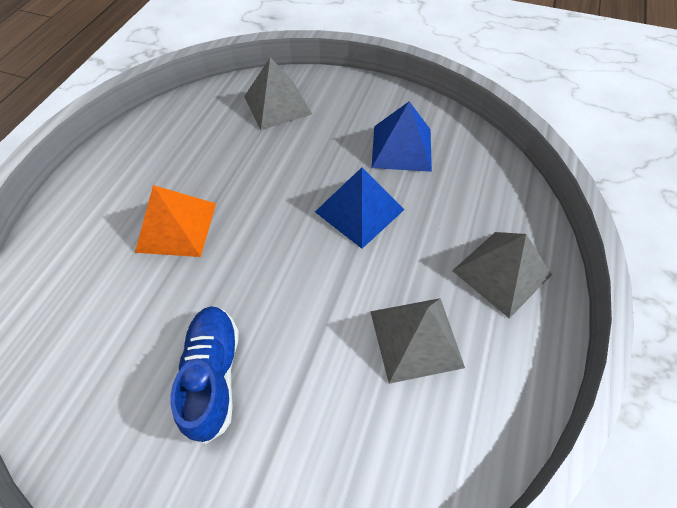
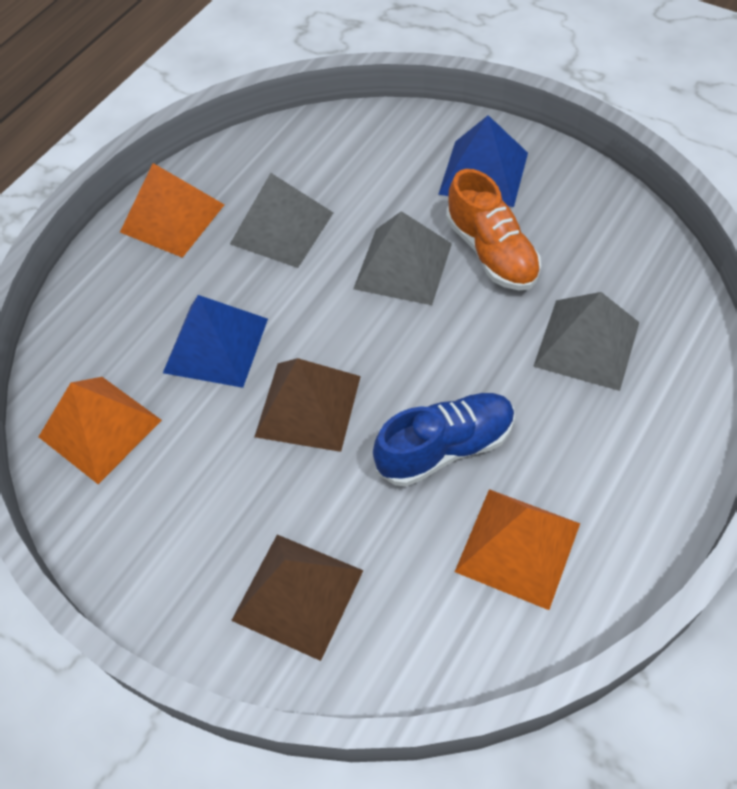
brown pyramid: 0 -> 2
orange pyramid: 1 -> 3
orange shoe: 0 -> 1

